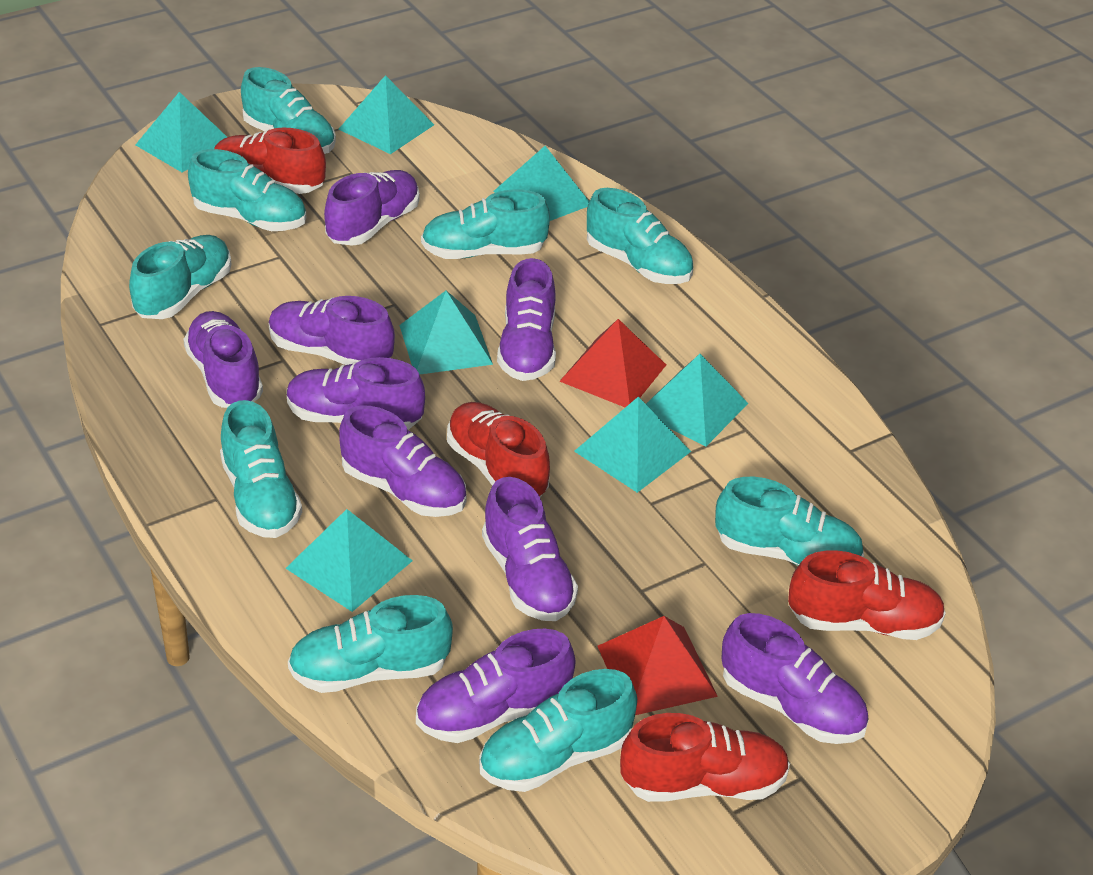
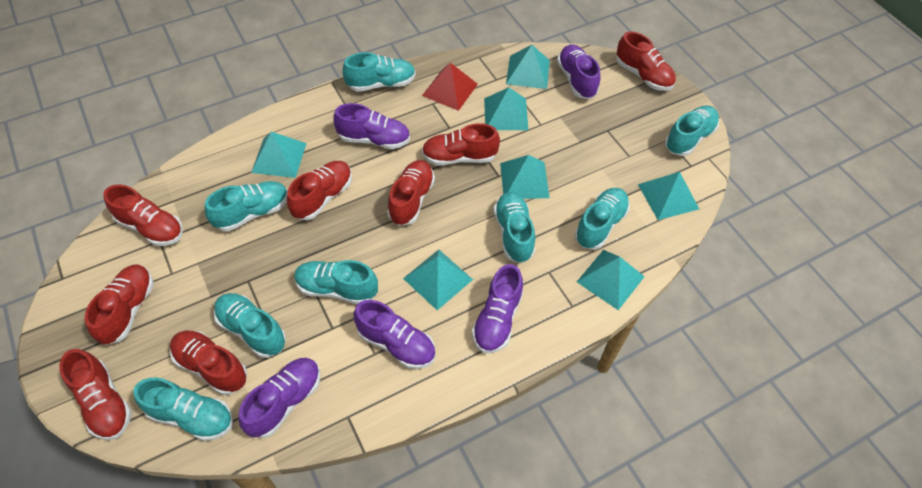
purple shoe: 9 -> 5
red pyramid: 2 -> 1
red shoe: 4 -> 8
turquoise shoe: 9 -> 8

